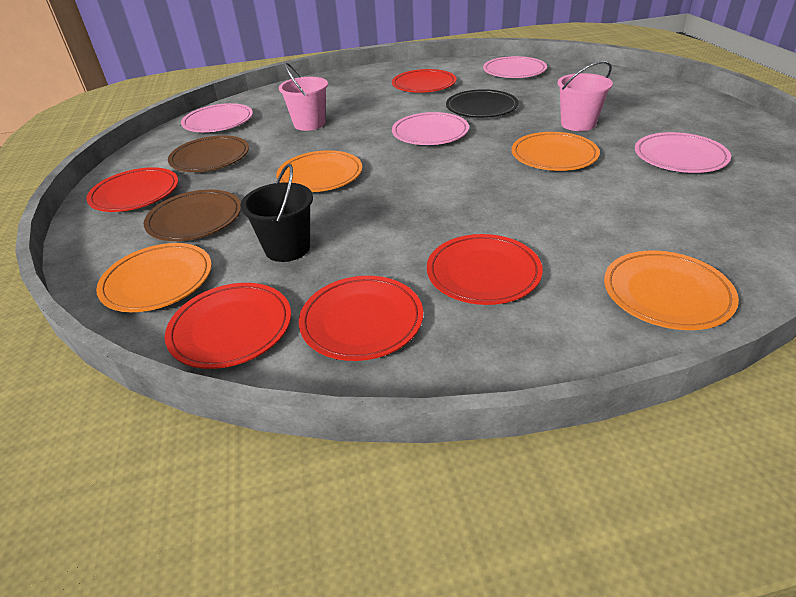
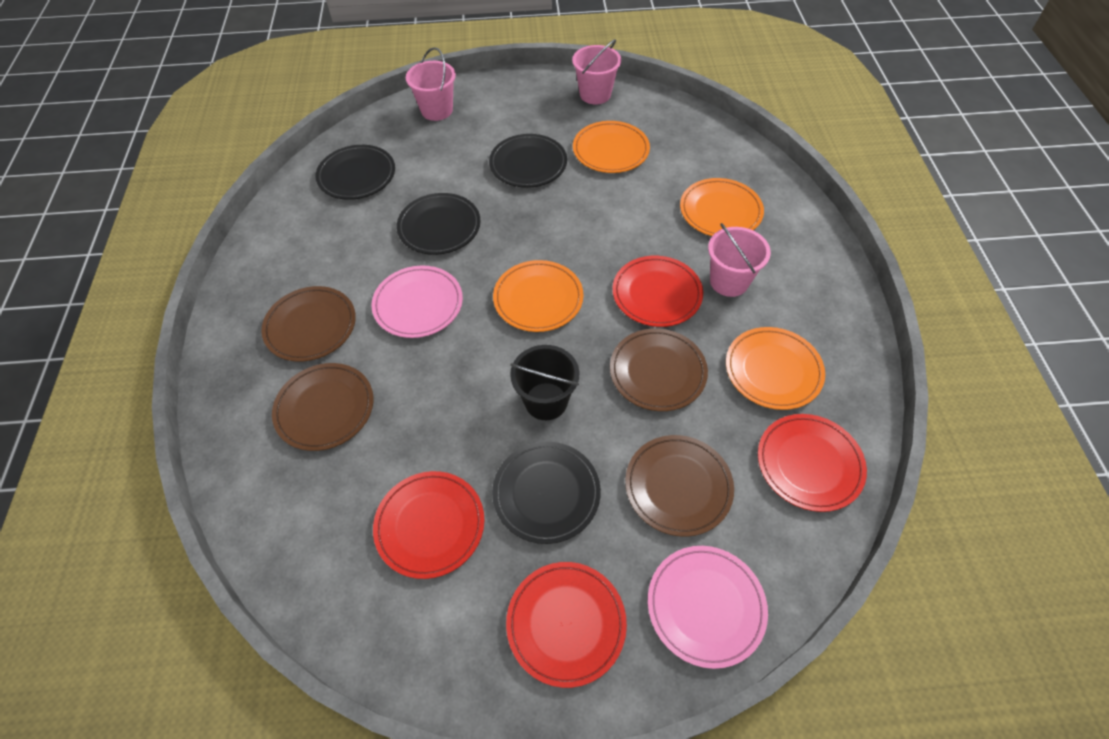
black plate: 1 -> 4
brown plate: 2 -> 4
pink bucket: 2 -> 3
pink plate: 4 -> 2
red plate: 5 -> 4

